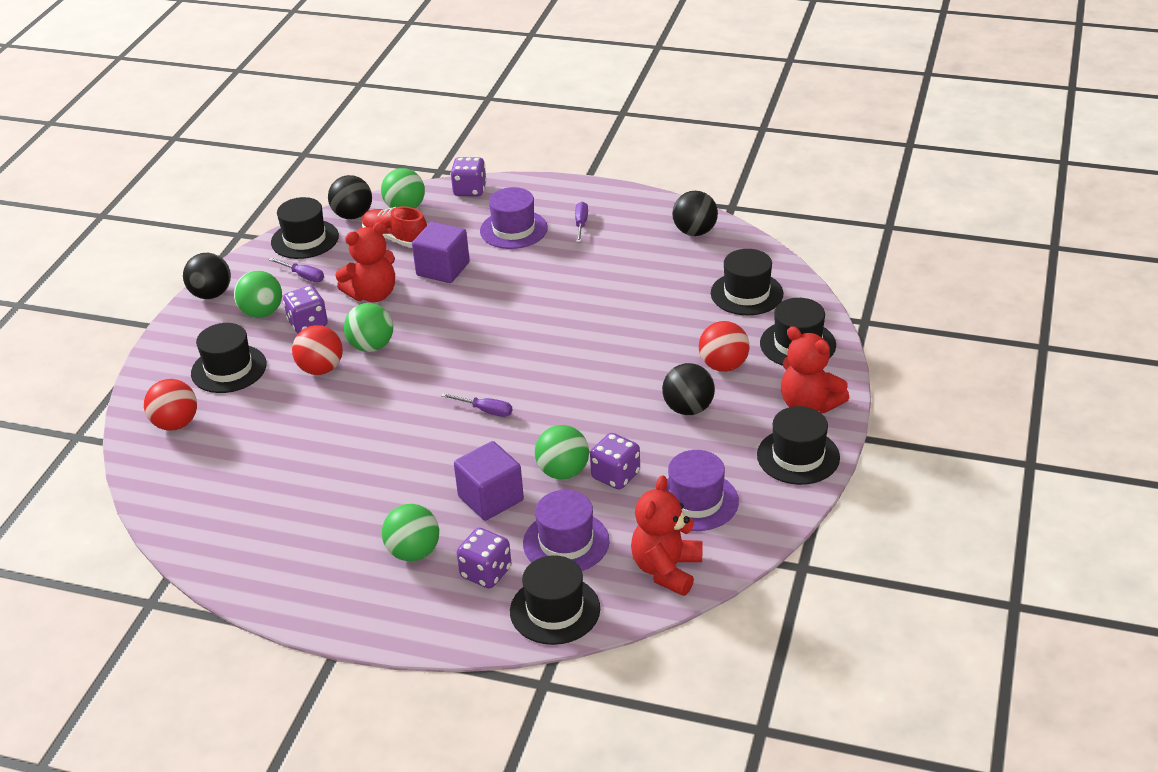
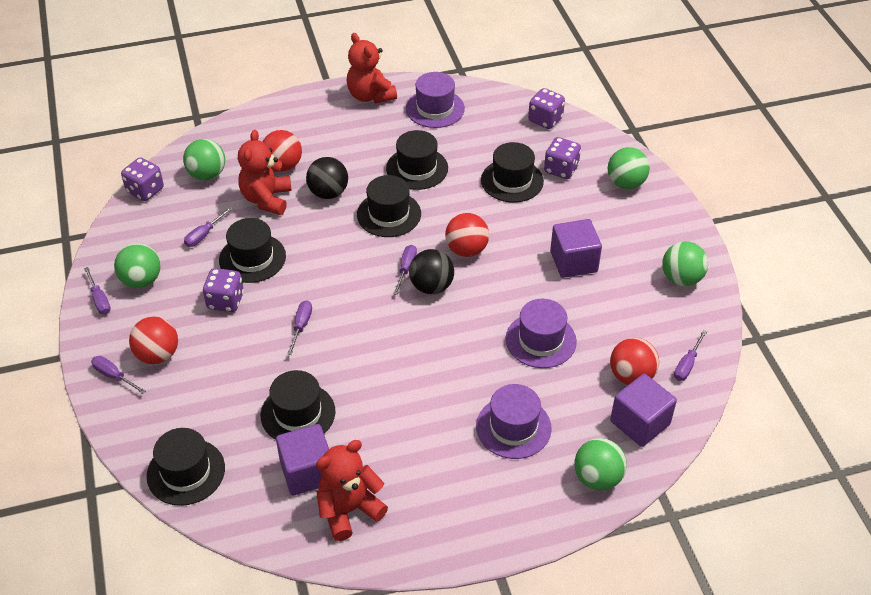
black ball: 4 -> 2
purple cube: 2 -> 3
purple screwdriver: 3 -> 6
red ball: 3 -> 4
red shoe: 1 -> 0

